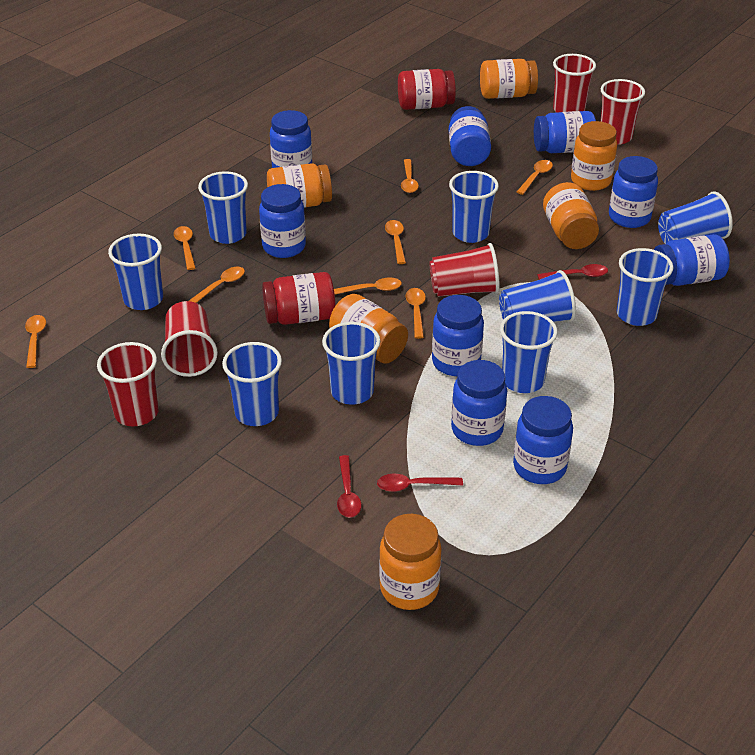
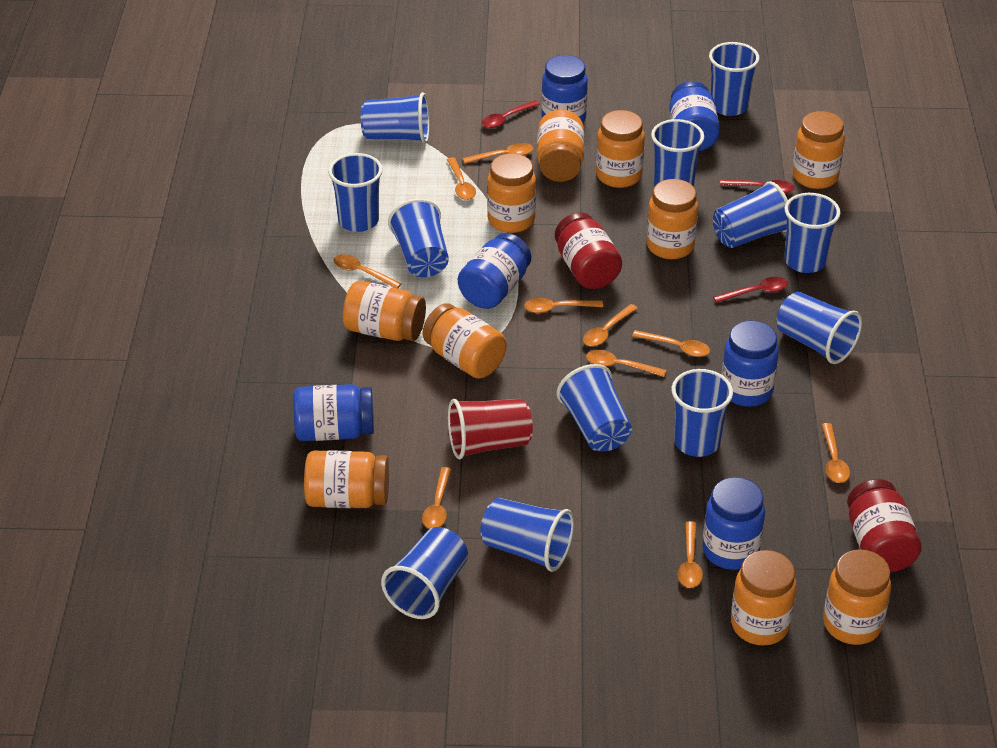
blue cup: 9 -> 12
blue jar: 9 -> 6
orange jar: 6 -> 10
orange spoon: 8 -> 10
red cup: 5 -> 1

